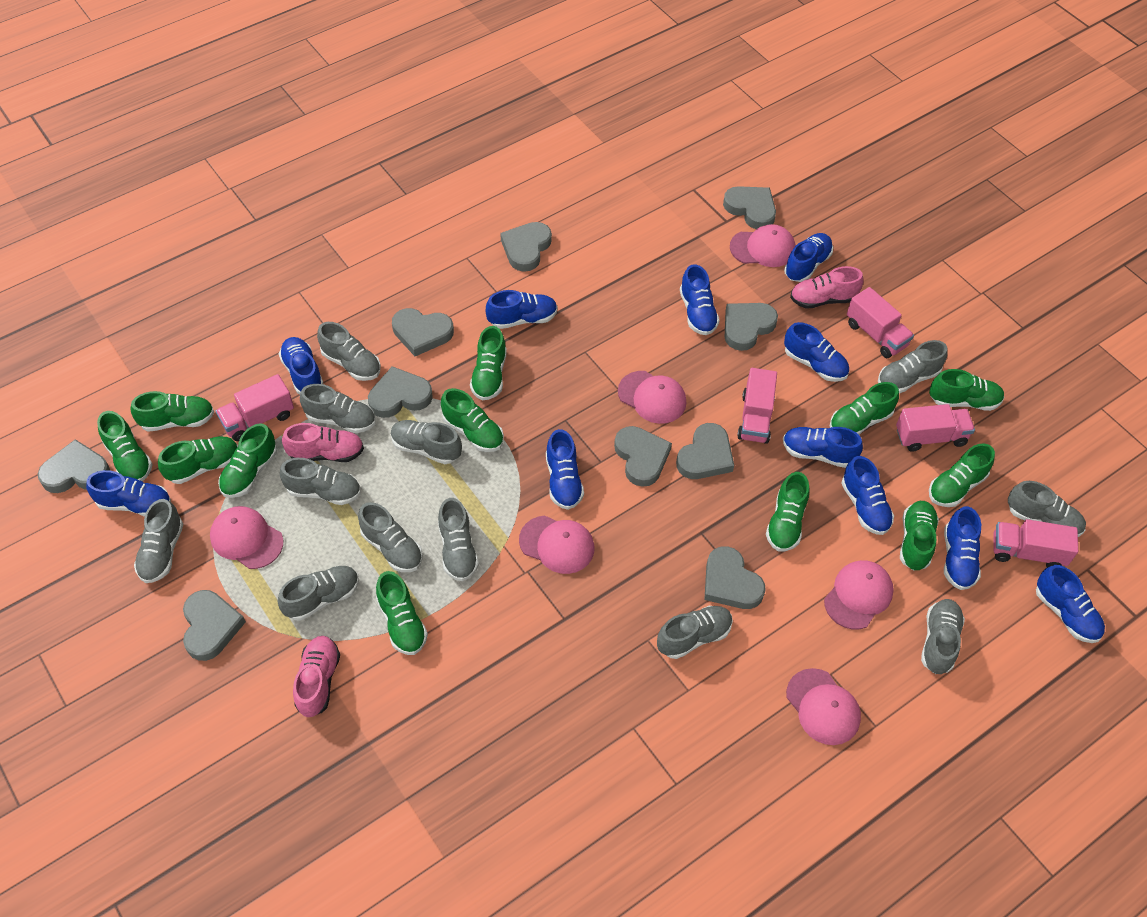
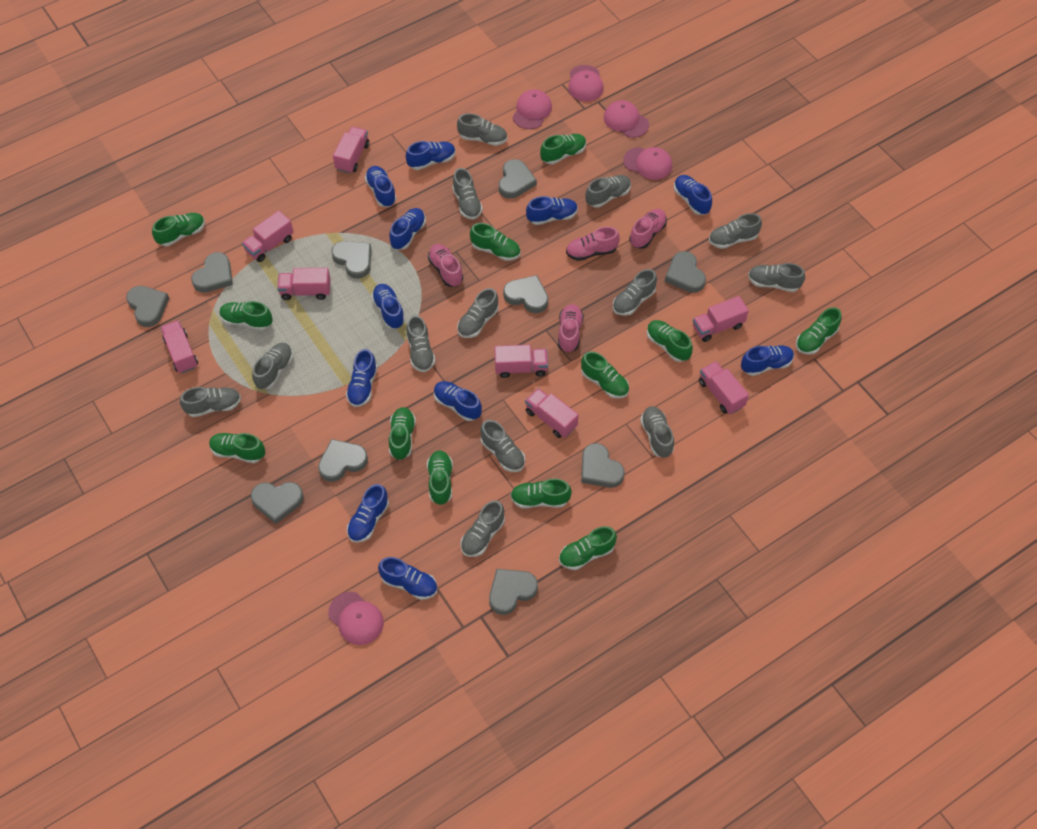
grey shoe: 12 -> 13
pink cap: 6 -> 5
pink shoe: 3 -> 4
pink truck: 5 -> 8

